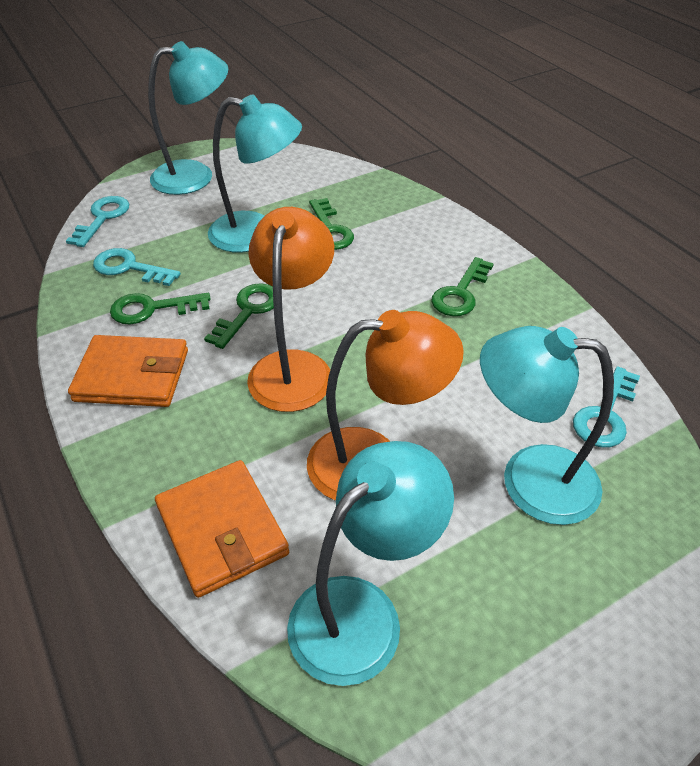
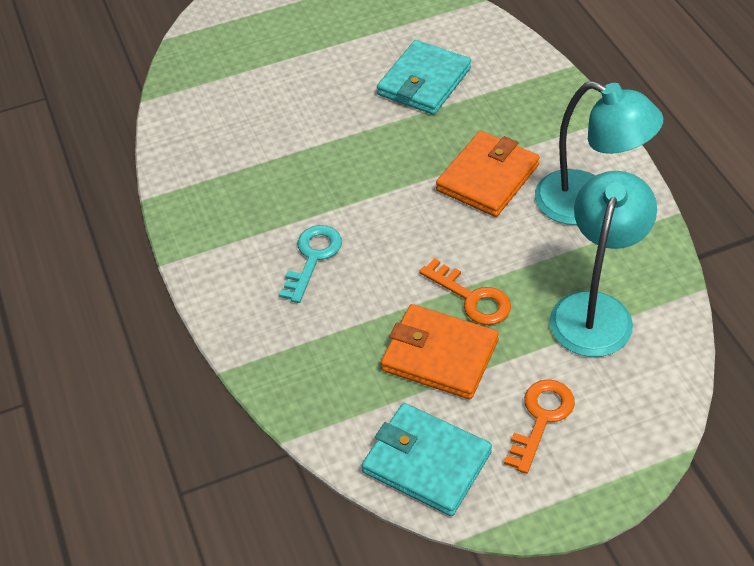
green key: 4 -> 0
orange key: 0 -> 2
orange lamp: 2 -> 0
turquoise key: 3 -> 1
turquoise lamp: 4 -> 2
turquoise wallet: 0 -> 2

